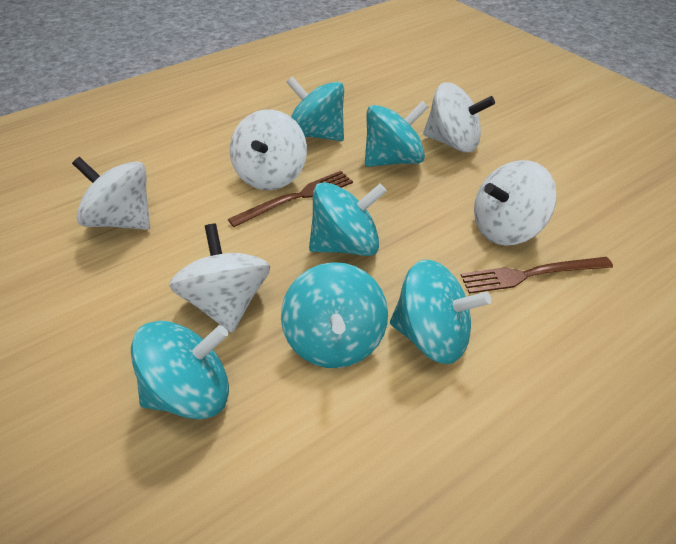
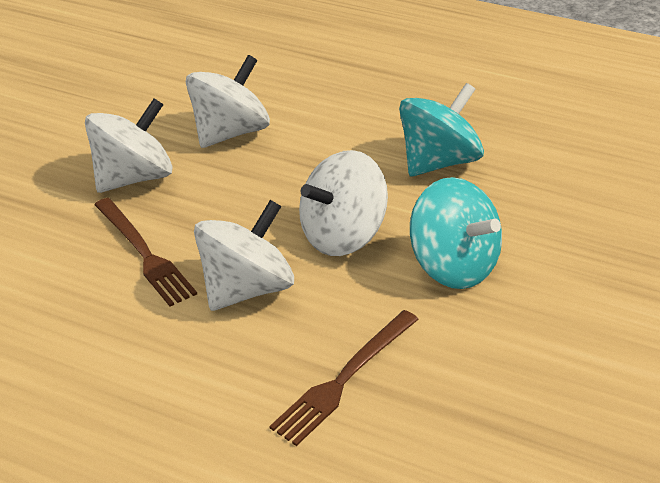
turquoise spinning top: 6 -> 2
white spinning top: 5 -> 4

